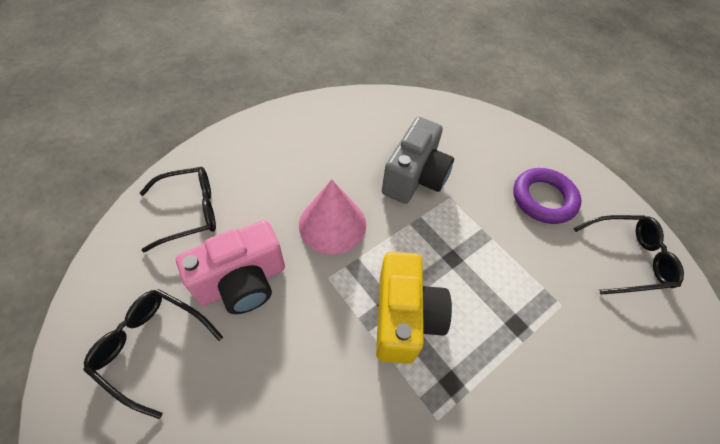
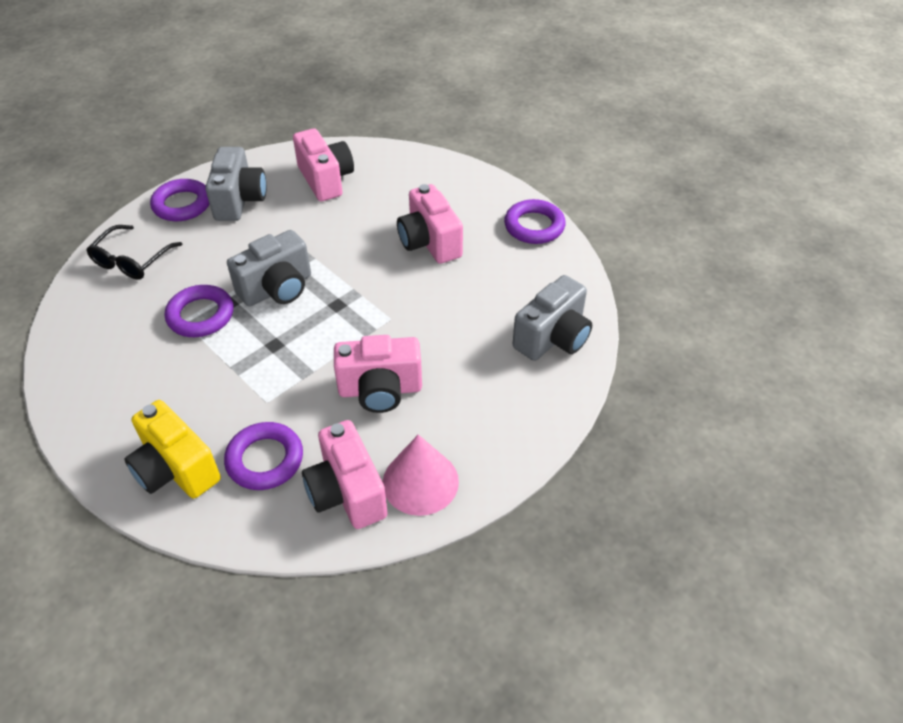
black glasses: 3 -> 1
grey camera: 1 -> 3
pink camera: 1 -> 4
purple ring: 1 -> 4

